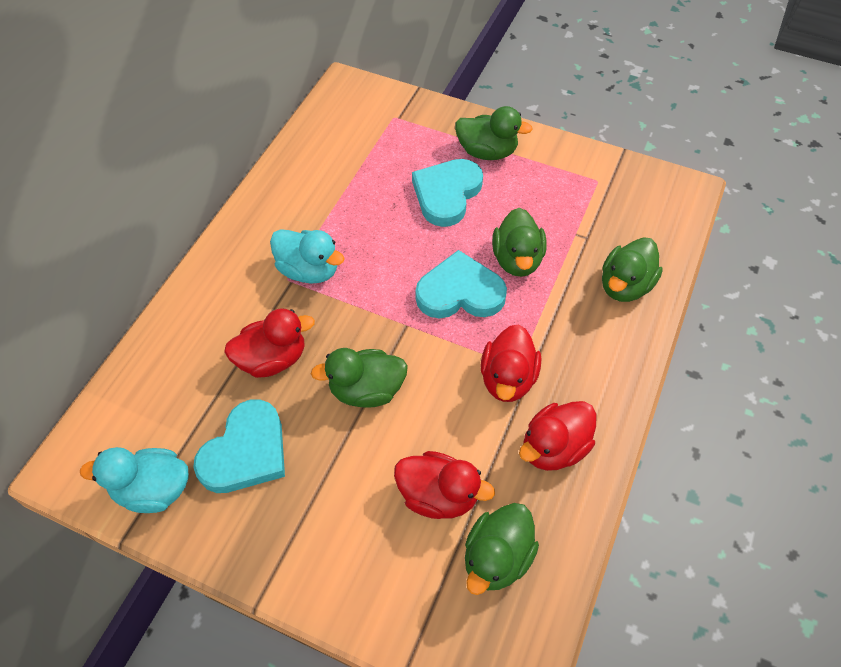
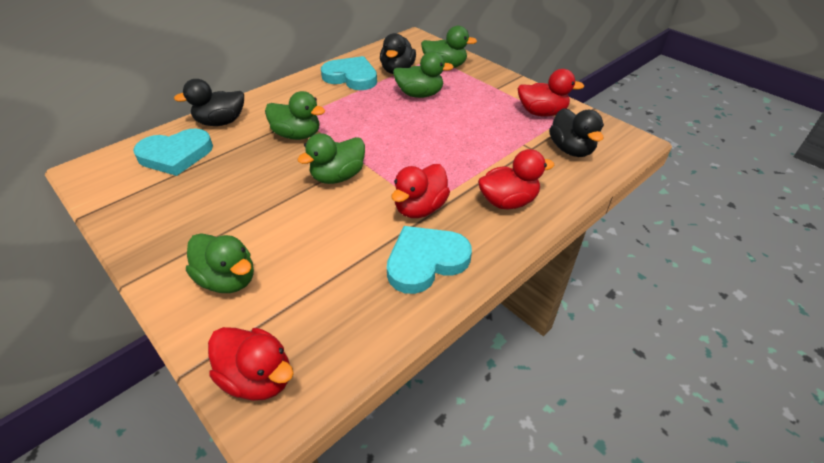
black duck: 0 -> 3
turquoise duck: 2 -> 0

